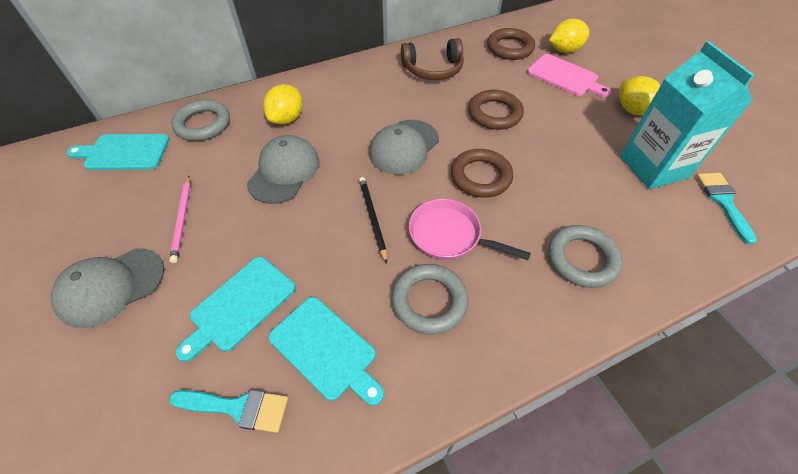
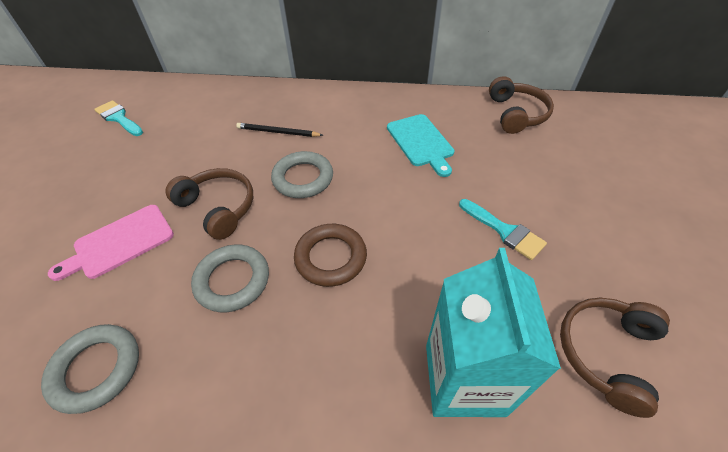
brown headphones: 1 -> 3
brown ring: 3 -> 1
grey cap: 3 -> 0
pink pan: 1 -> 0
pink pencil: 1 -> 0
turquoise cutting board: 3 -> 1
yellow lemon: 3 -> 0

